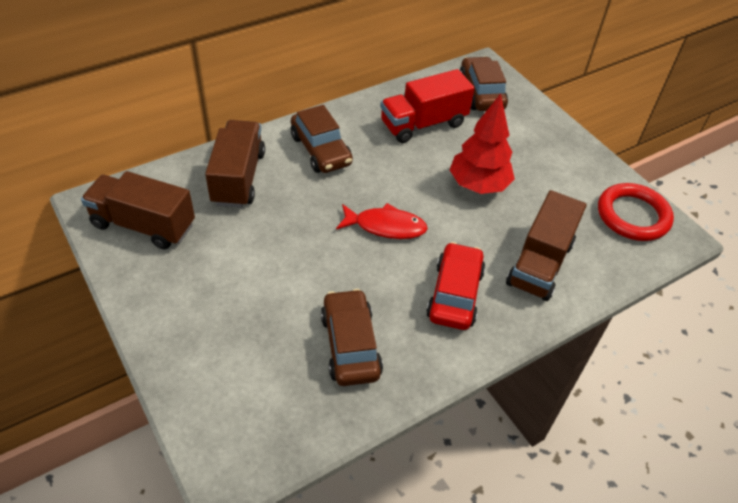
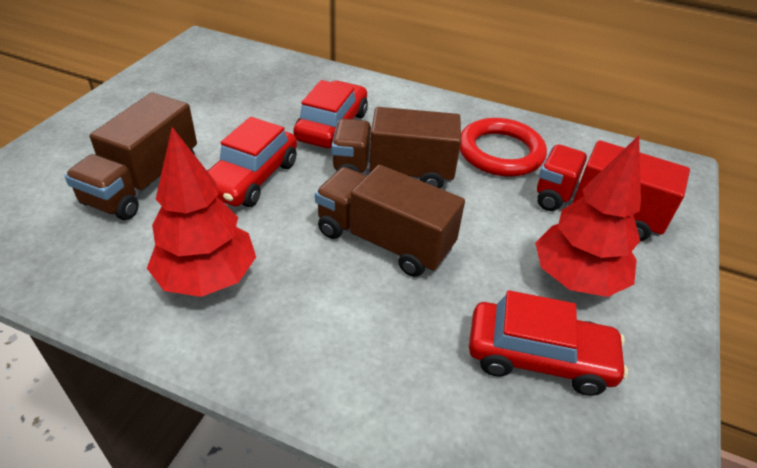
brown car: 3 -> 0
red car: 1 -> 3
red fish: 1 -> 0
red tree: 1 -> 2

